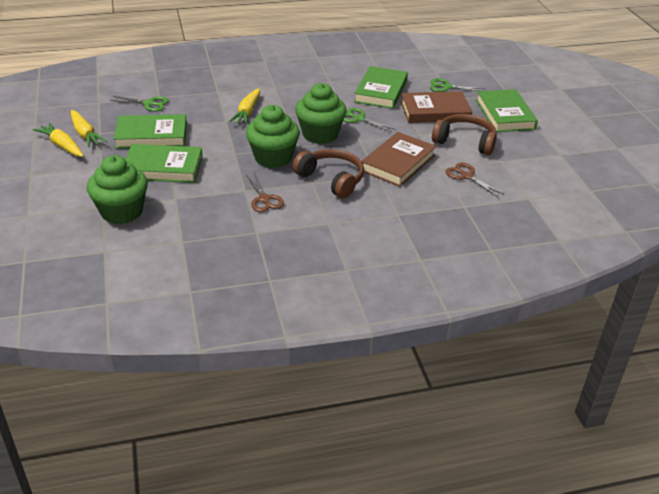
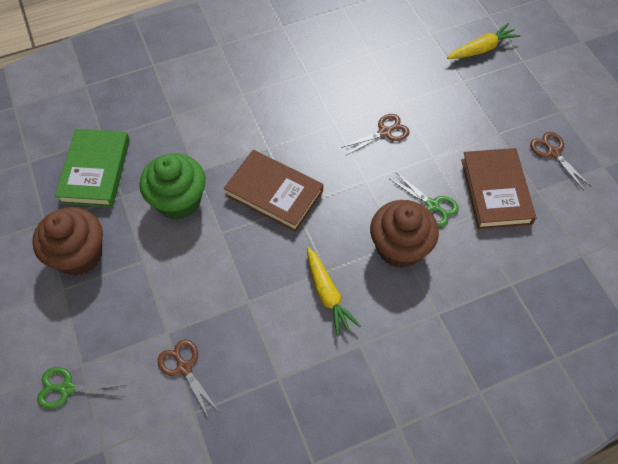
brown cupcake: 0 -> 2
brown headphones: 2 -> 0
brown scissors: 2 -> 3
green book: 4 -> 1
green cupcake: 3 -> 1
green scissors: 3 -> 2
yellow carrot: 3 -> 2

